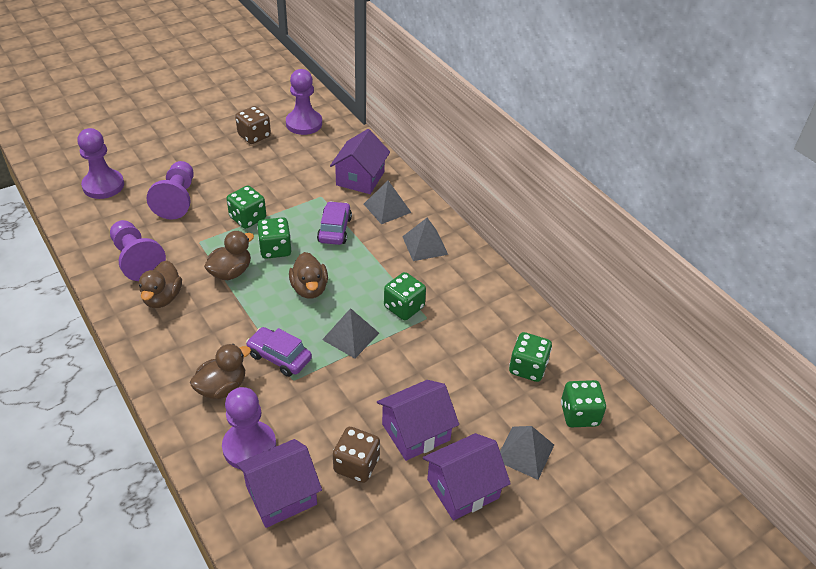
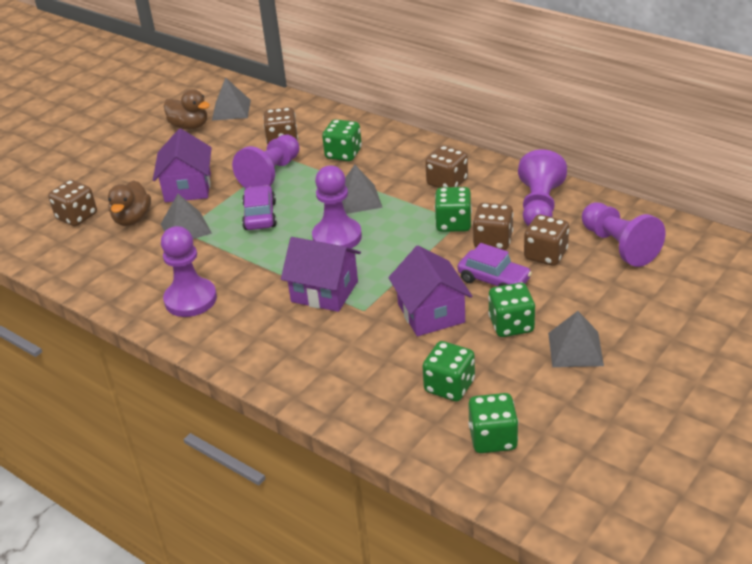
brown dice: 2 -> 5
brown duck: 4 -> 2
purple house: 4 -> 3

